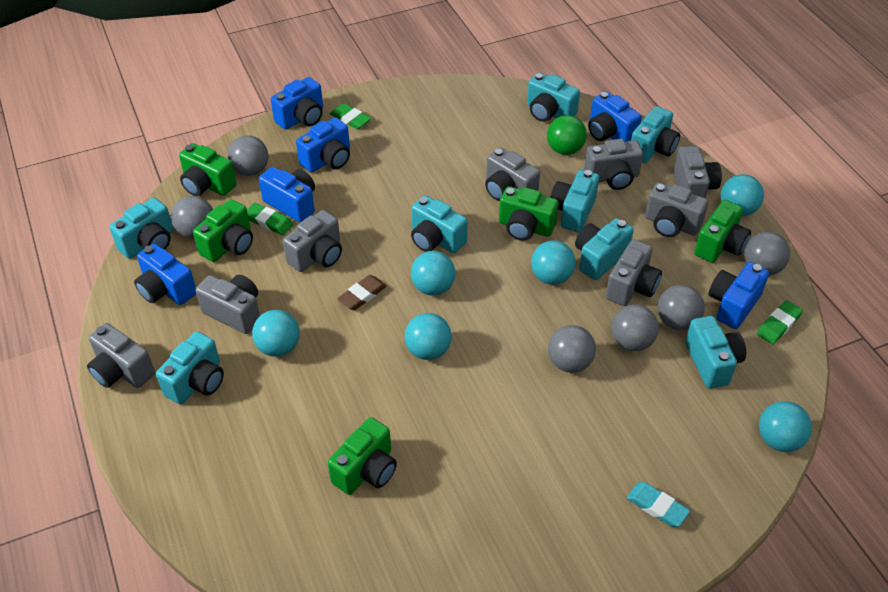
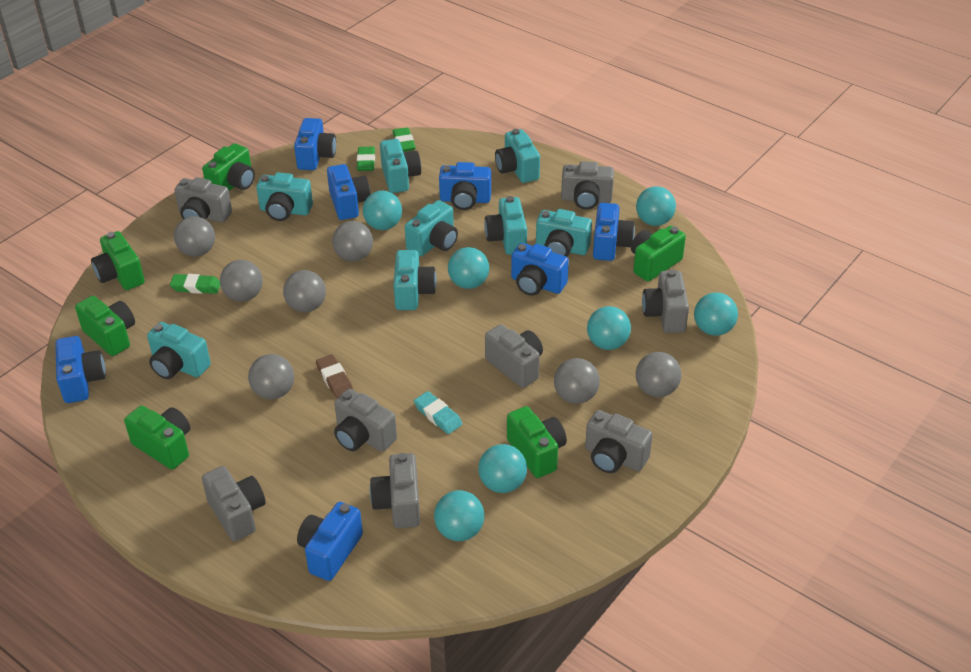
blue camera: 6 -> 7
green ball: 1 -> 0
green camera: 5 -> 6
grey ball: 6 -> 7
turquoise ball: 6 -> 7

